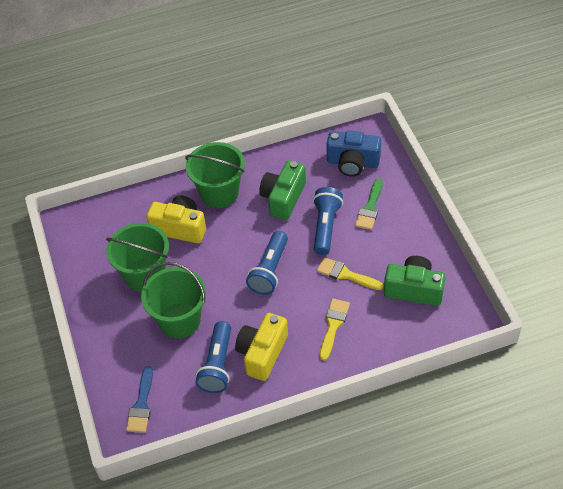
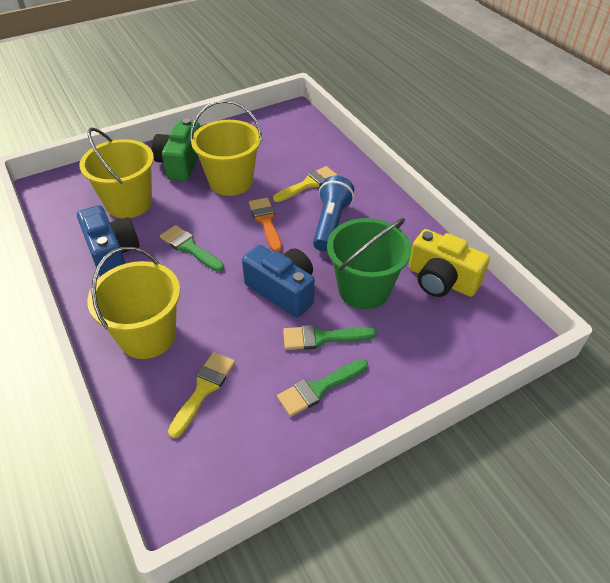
blue brush: 1 -> 0
blue camera: 1 -> 2
blue flashlight: 3 -> 1
green brush: 1 -> 3
green bucket: 3 -> 1
green camera: 2 -> 1
orange brush: 0 -> 1
yellow bucket: 0 -> 3
yellow camera: 2 -> 1

